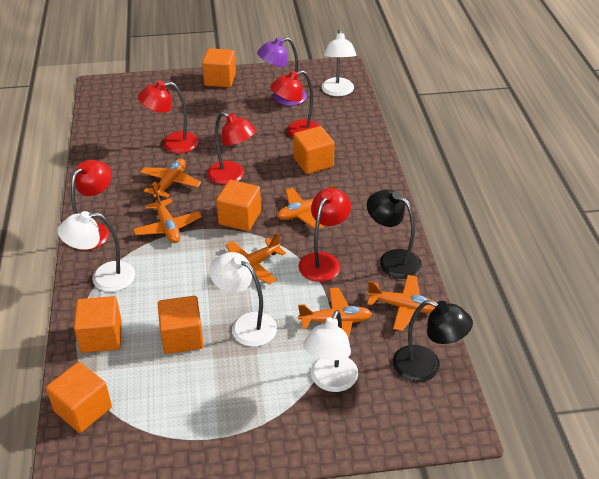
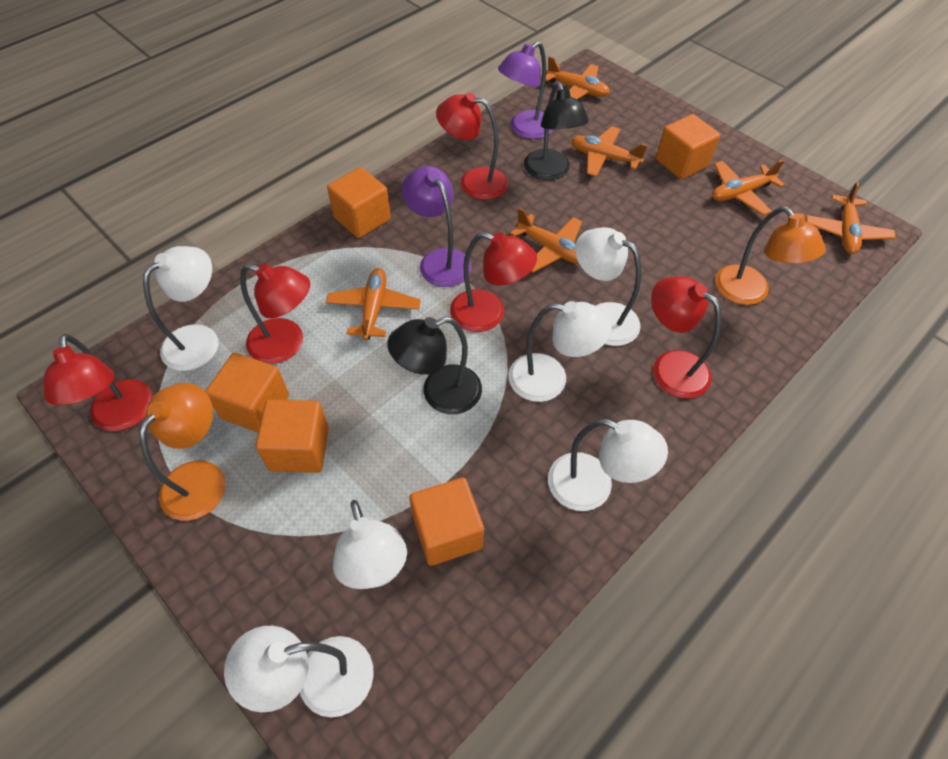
orange cube: 6 -> 5
orange lamp: 0 -> 2
purple lamp: 1 -> 2
white lamp: 4 -> 6

